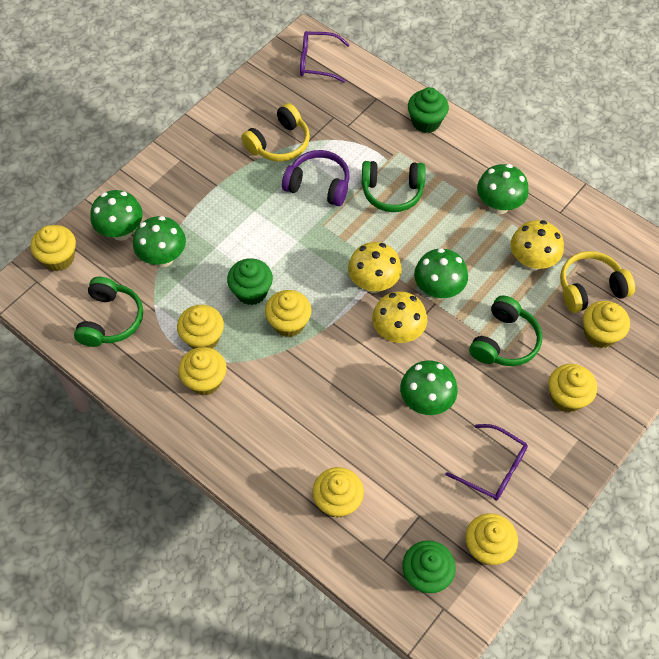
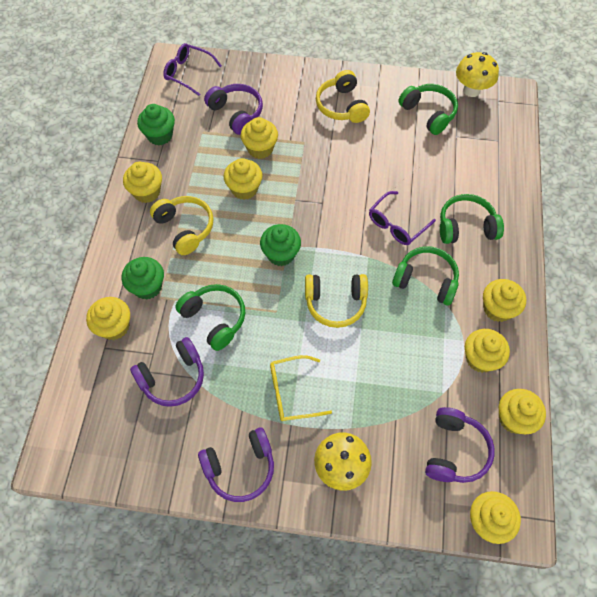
green headphones: 3 -> 4
green mushroom: 5 -> 0
purple headphones: 1 -> 4
yellow glasses: 0 -> 1
yellow headphones: 2 -> 3
yellow mushroom: 3 -> 2

